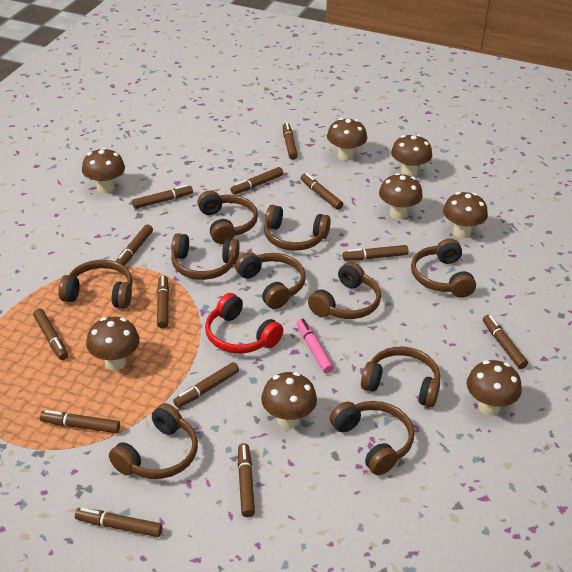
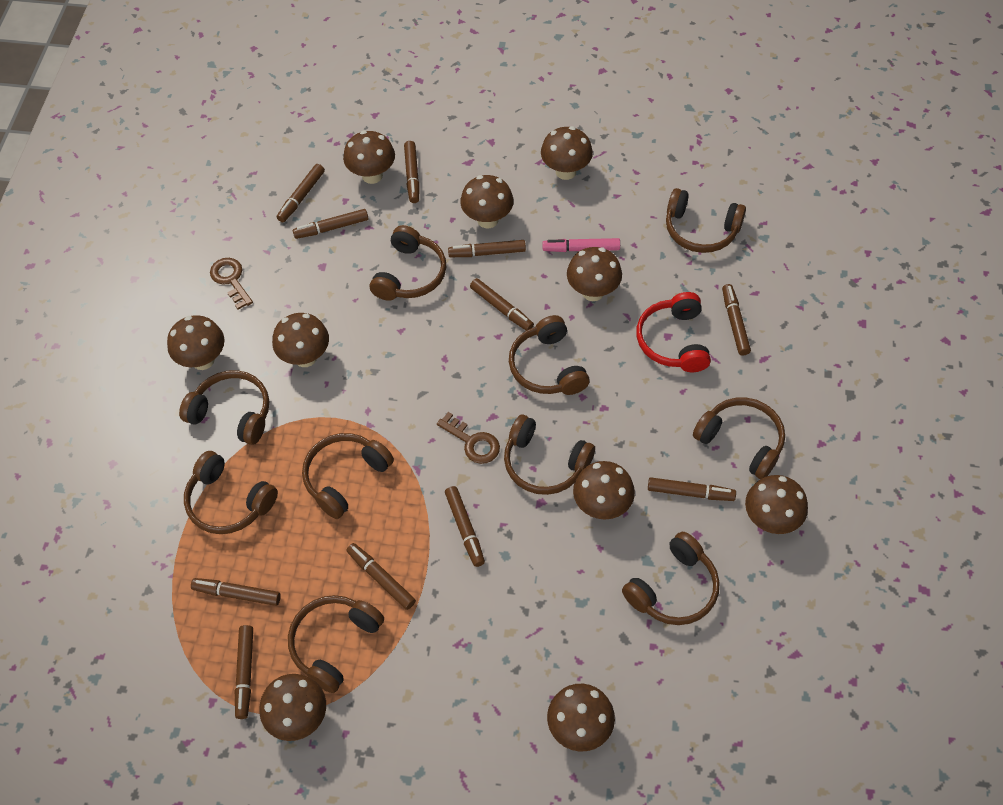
brown key: 0 -> 2
brown marker: 13 -> 11
brown mushroom: 8 -> 10

